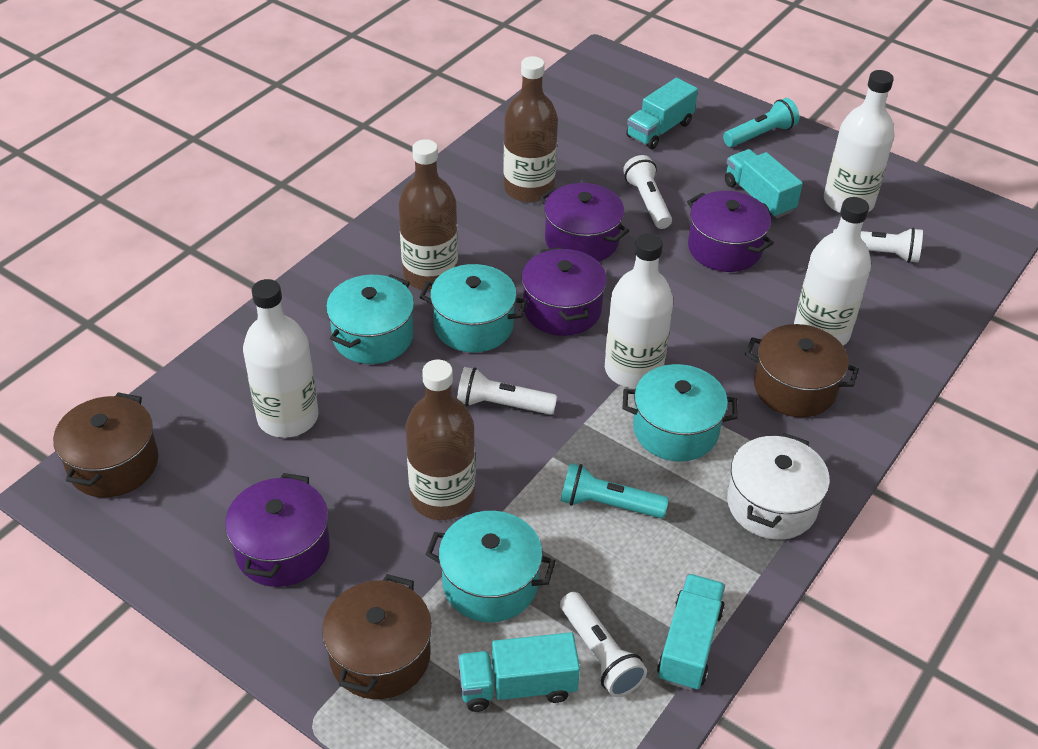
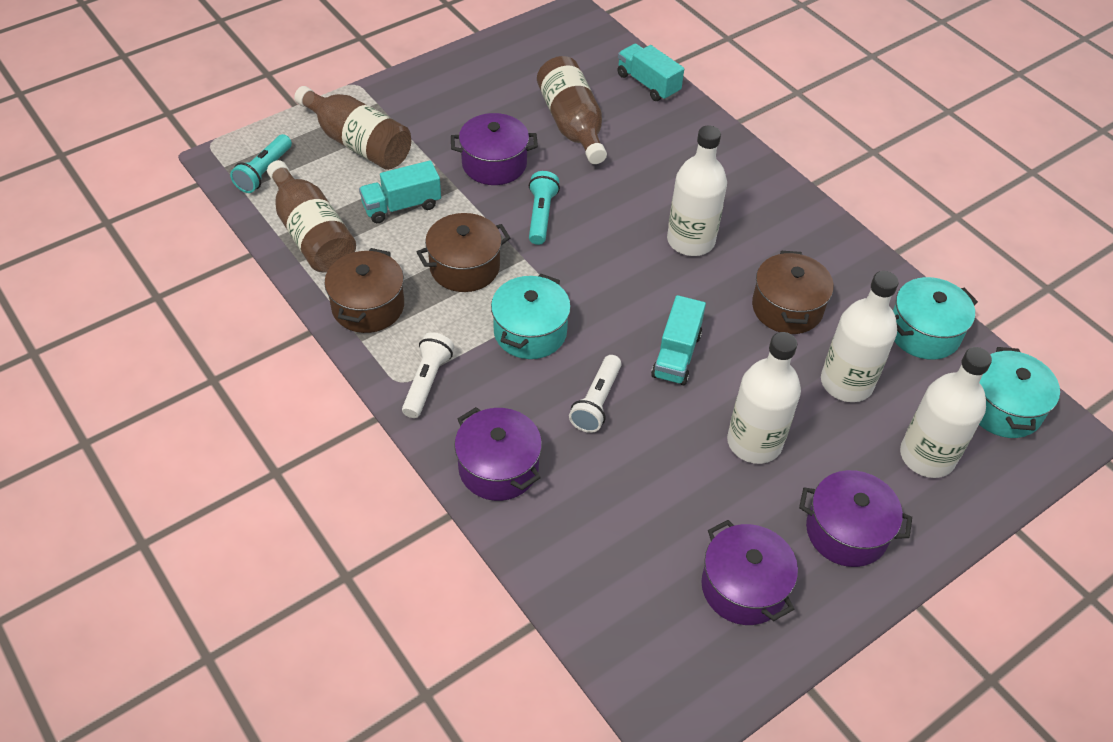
turquoise pot: 4 -> 3
turquoise truck: 4 -> 3
white flashlight: 4 -> 2
white pot: 1 -> 0

